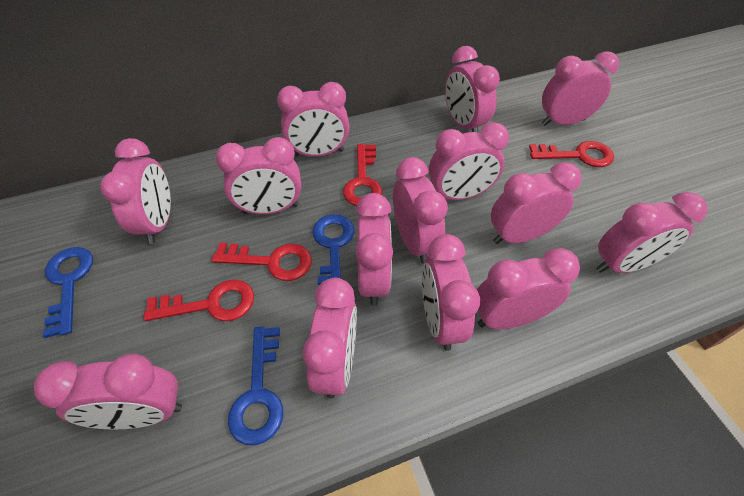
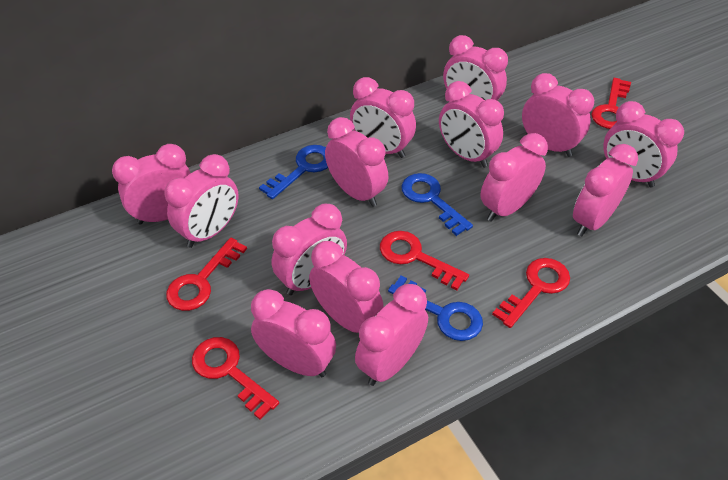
red key: 4 -> 5

